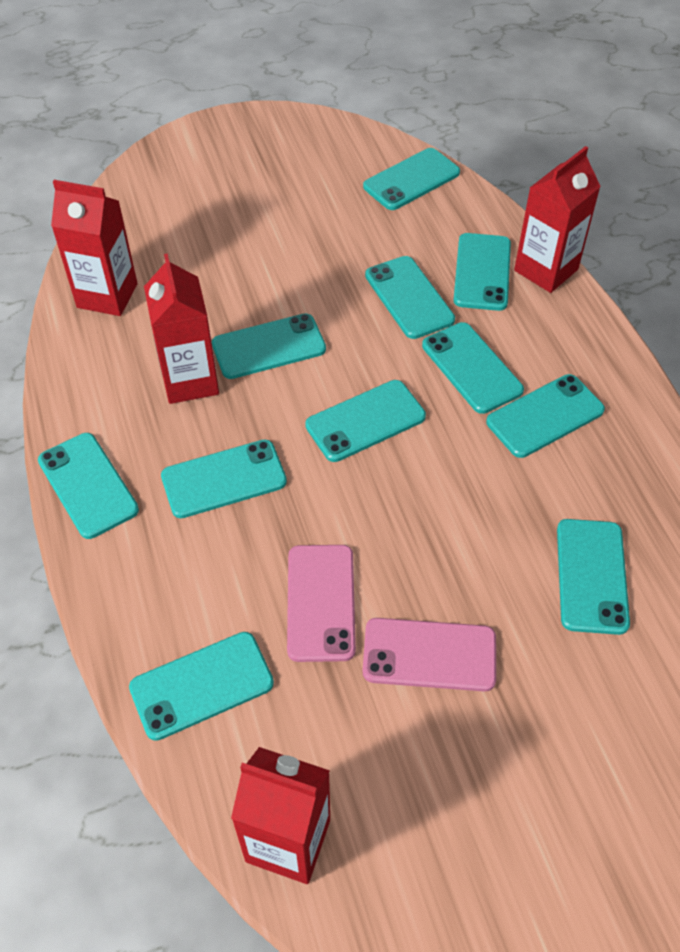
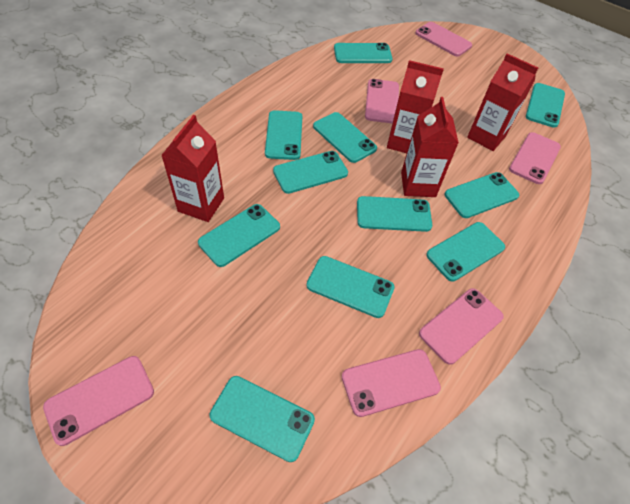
pink phone: 2 -> 6

